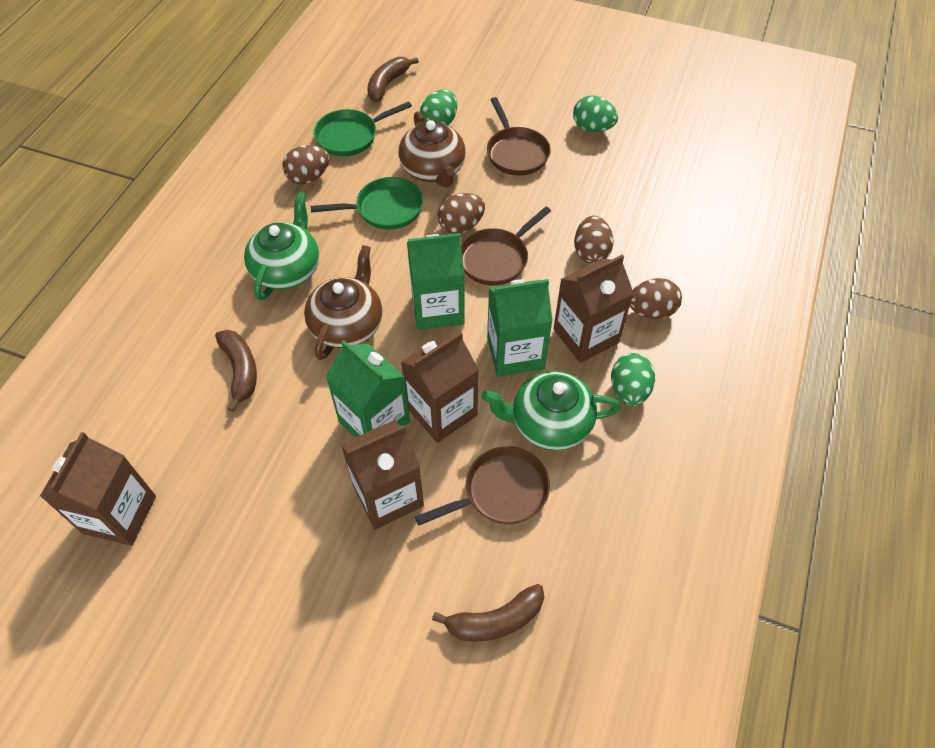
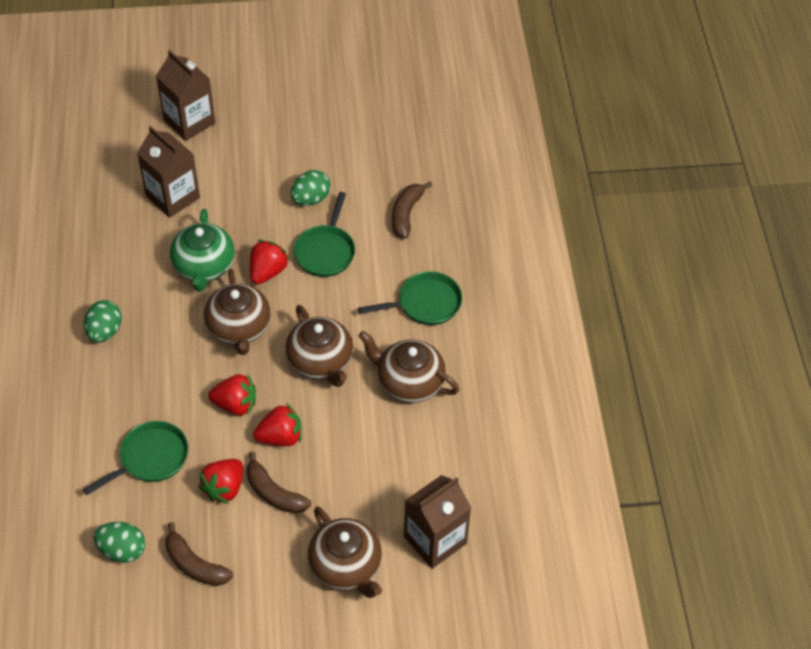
brown carton: 4 -> 3
brown egg: 4 -> 0
brown pan: 3 -> 0
brown teapot: 2 -> 4
green carton: 3 -> 0
green pan: 2 -> 3
green teapot: 2 -> 1
red strawberry: 0 -> 4

